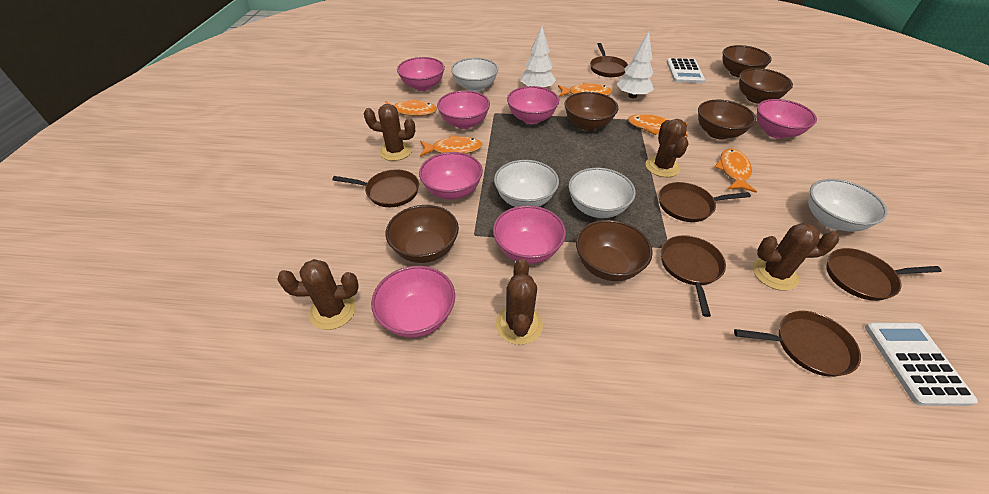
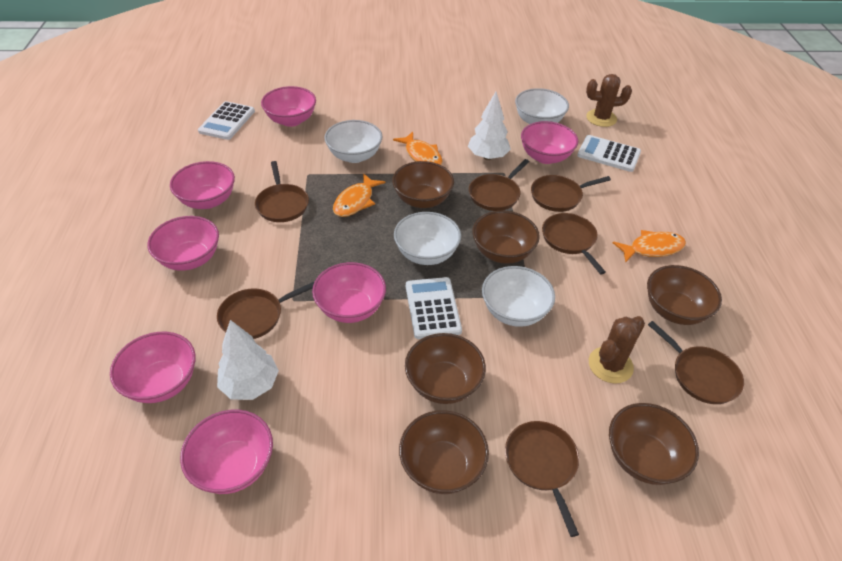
brown cactus: 5 -> 2
brown pan: 6 -> 7
orange fish: 5 -> 3
white calculator: 2 -> 3

